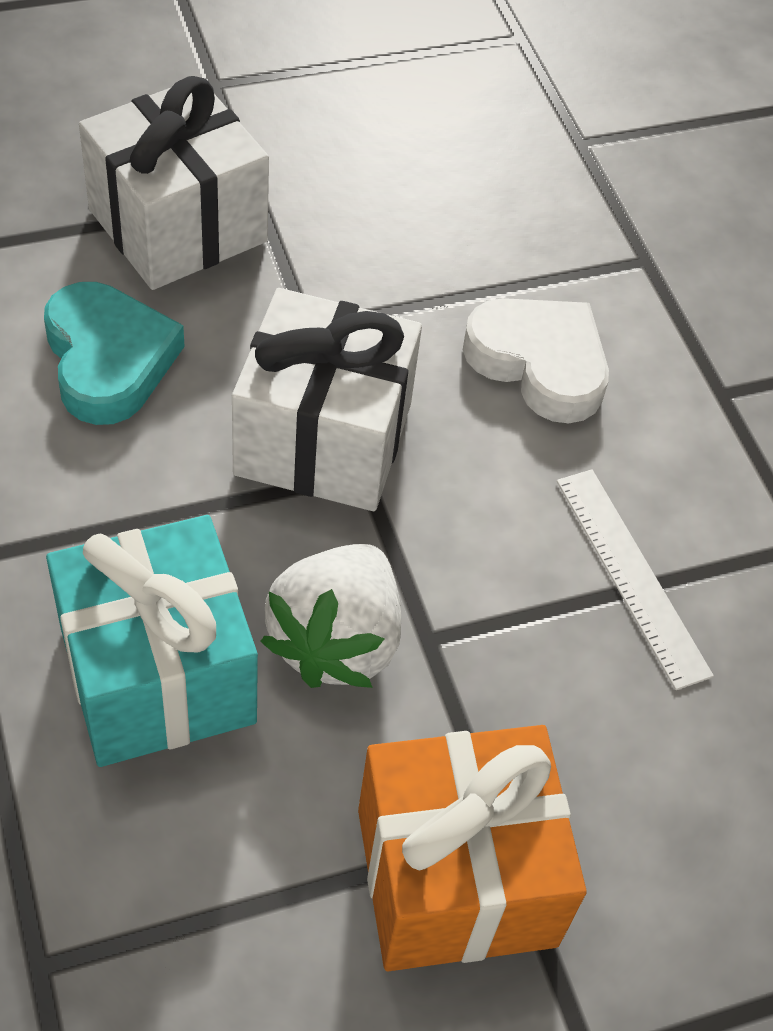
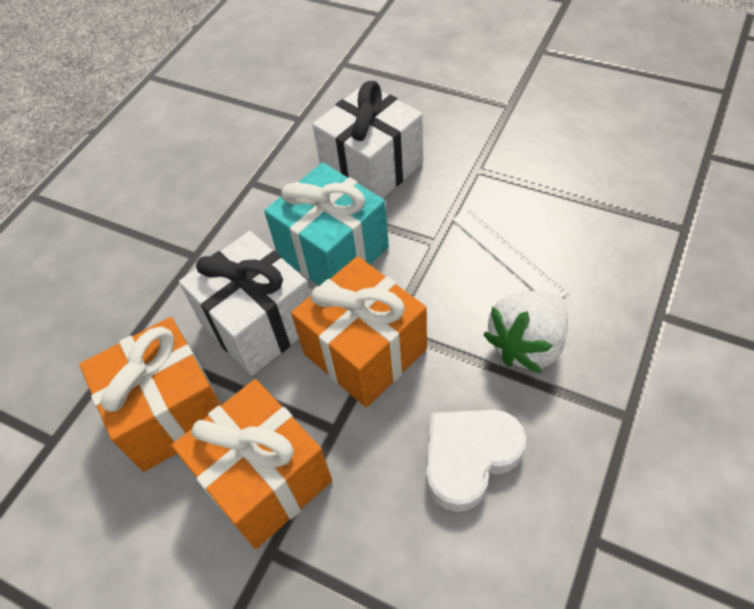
orange gift: 1 -> 3
turquoise heart: 1 -> 0

